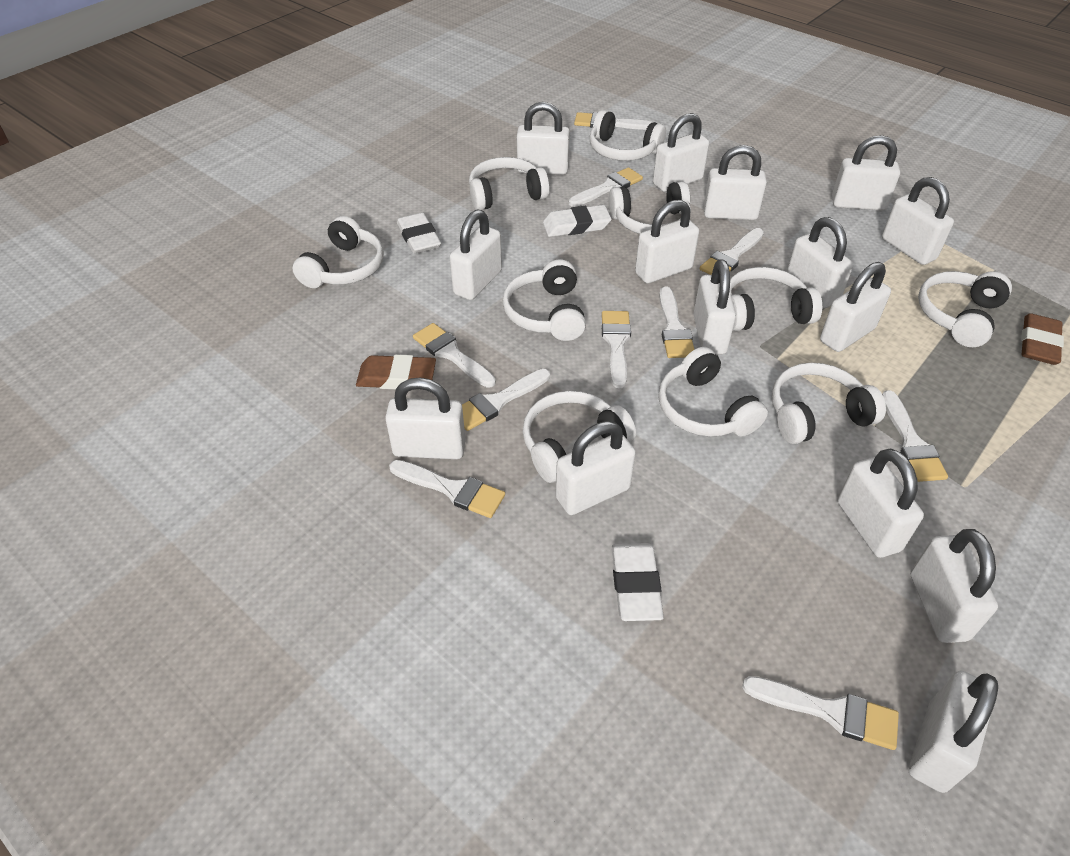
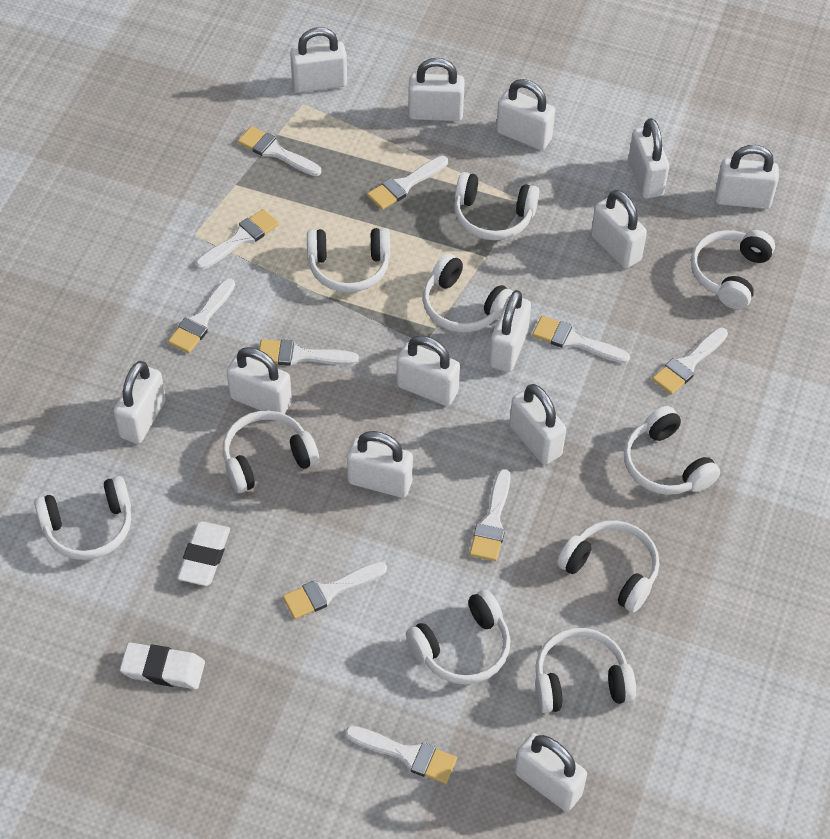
brown eraser: 2 -> 0
white eraser: 3 -> 2
white padlock: 15 -> 13

